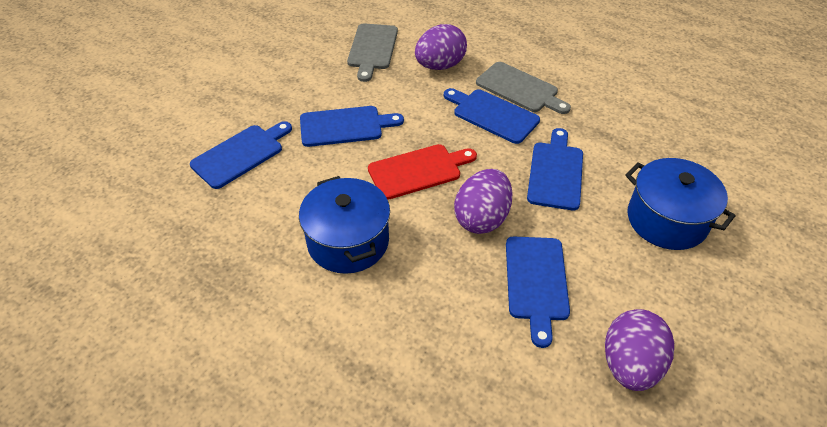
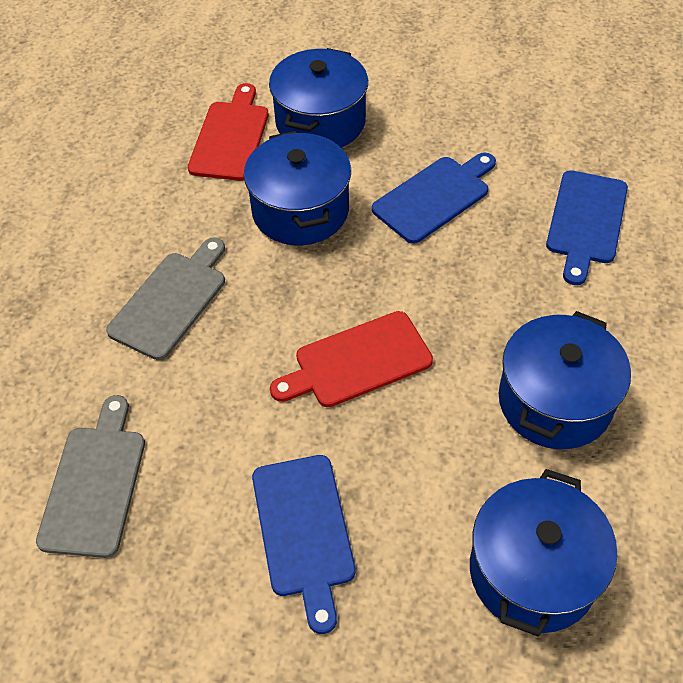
blue cutting board: 5 -> 3
blue pot: 2 -> 4
purple egg: 3 -> 0
red cutting board: 1 -> 2

